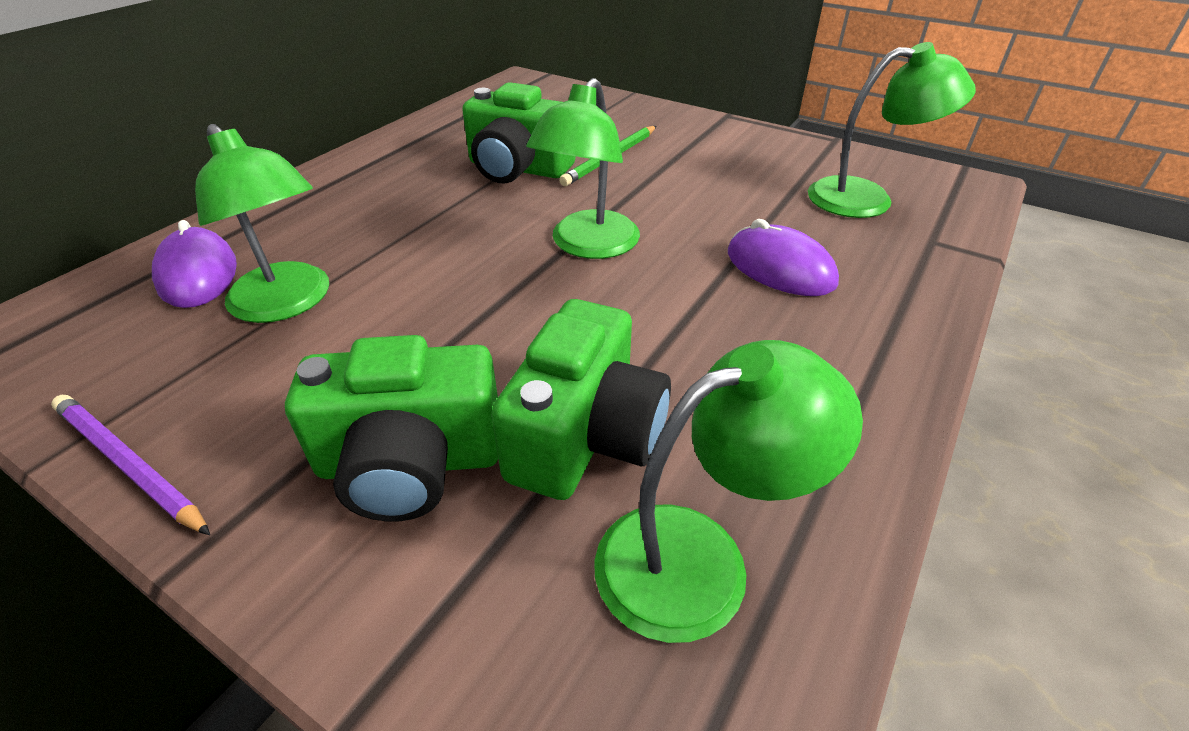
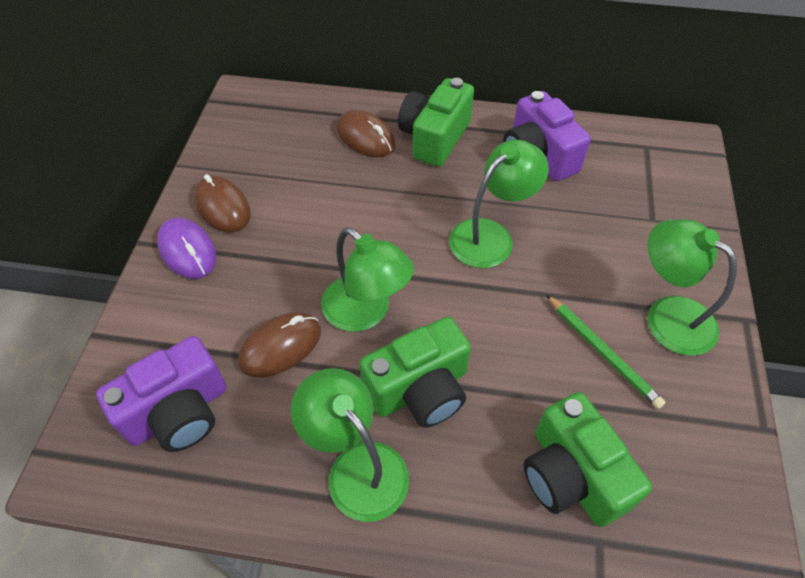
brown mouse: 0 -> 3
purple camera: 0 -> 2
purple mouse: 2 -> 1
purple pencil: 1 -> 0

